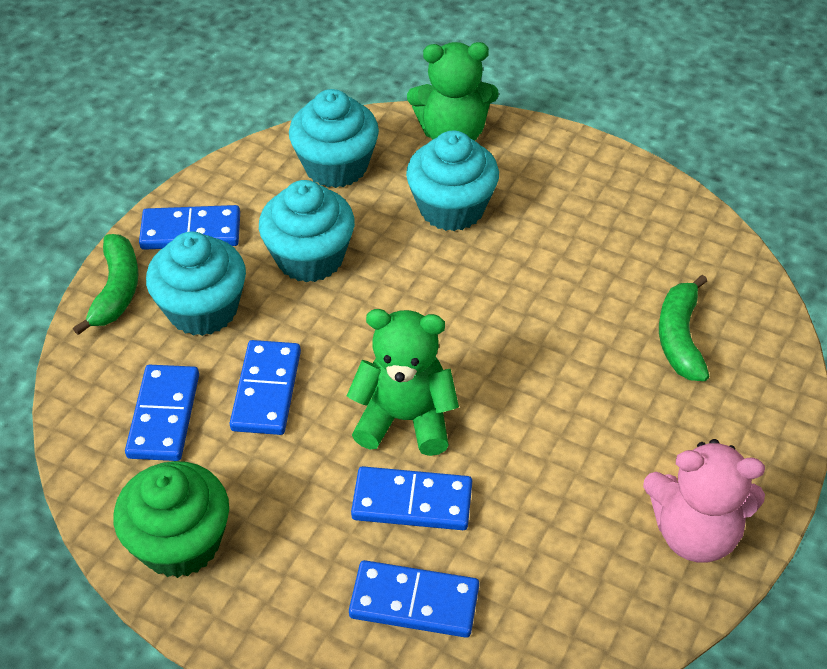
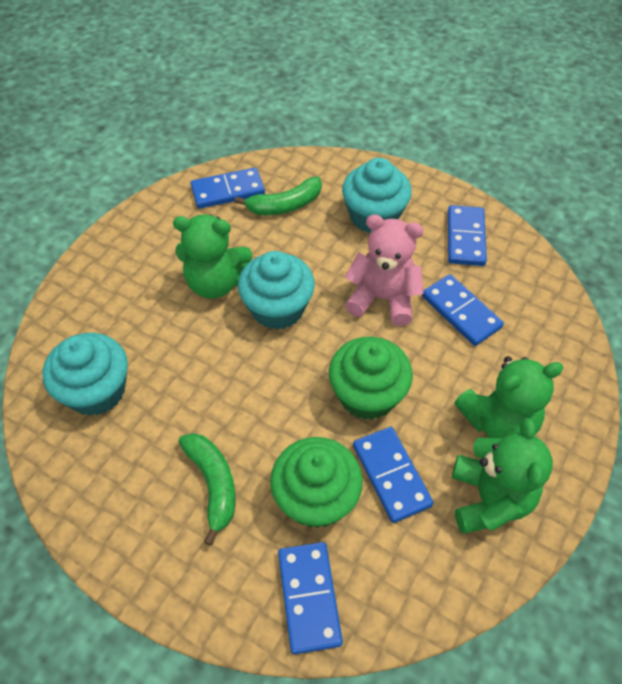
green cupcake: 1 -> 2
green teddy bear: 2 -> 3
turquoise cupcake: 4 -> 3

